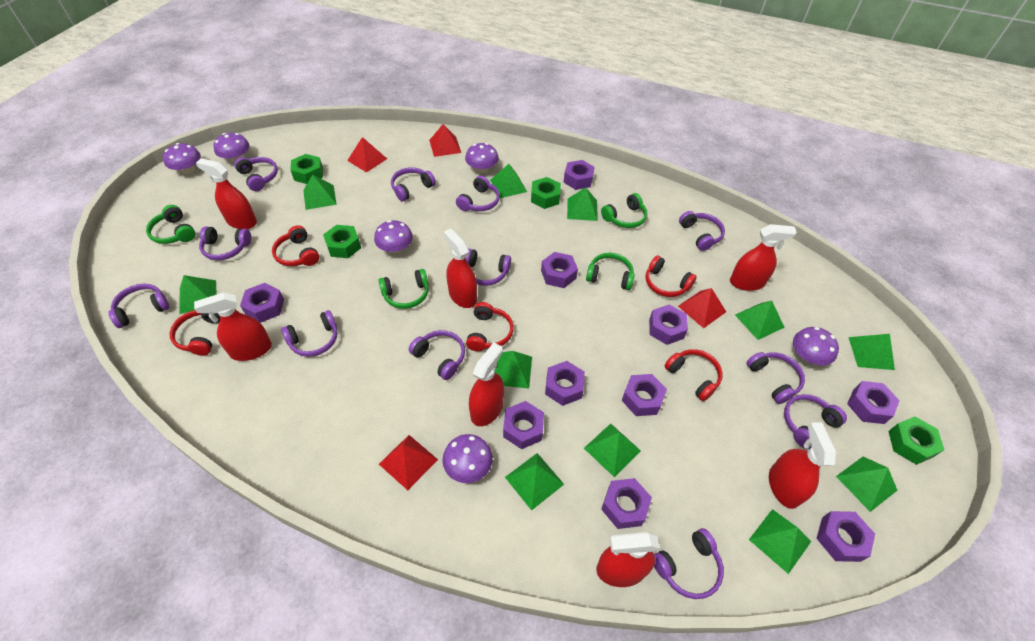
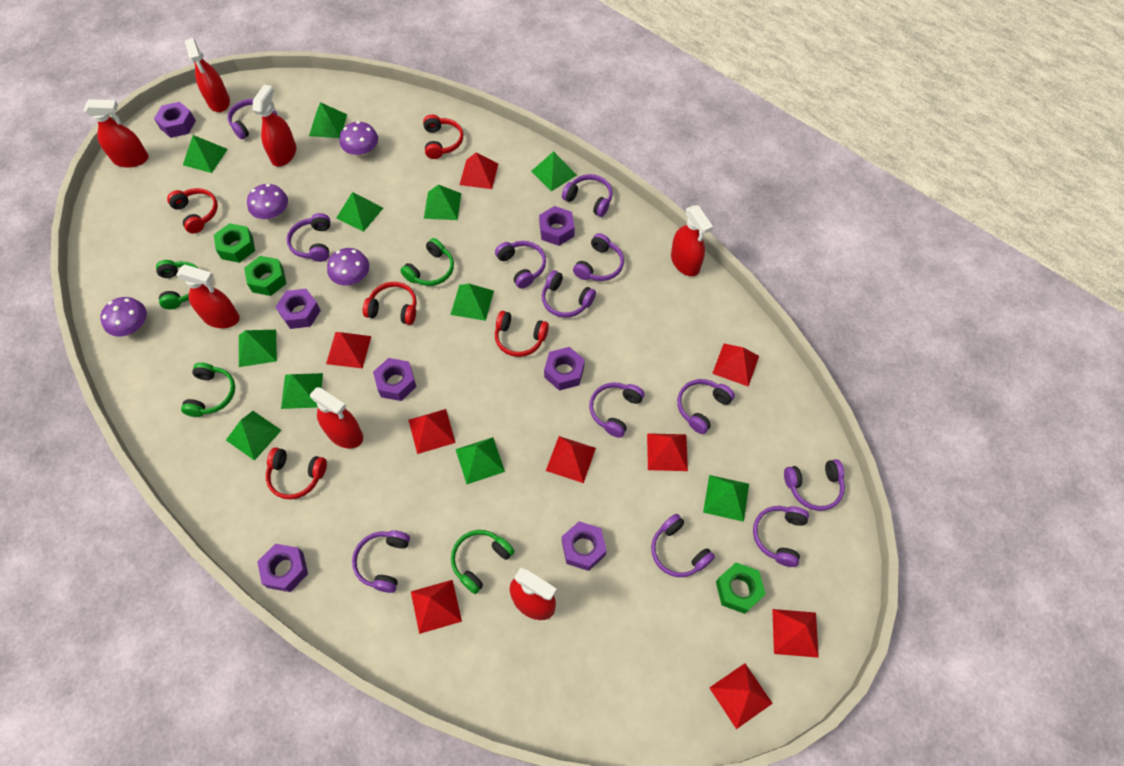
green nut: 4 -> 3
purple mushroom: 6 -> 4
purple nut: 10 -> 7
red pyramid: 4 -> 9

